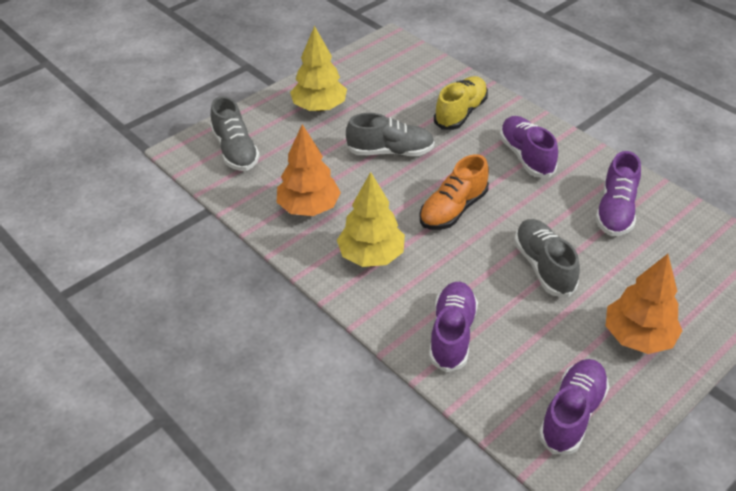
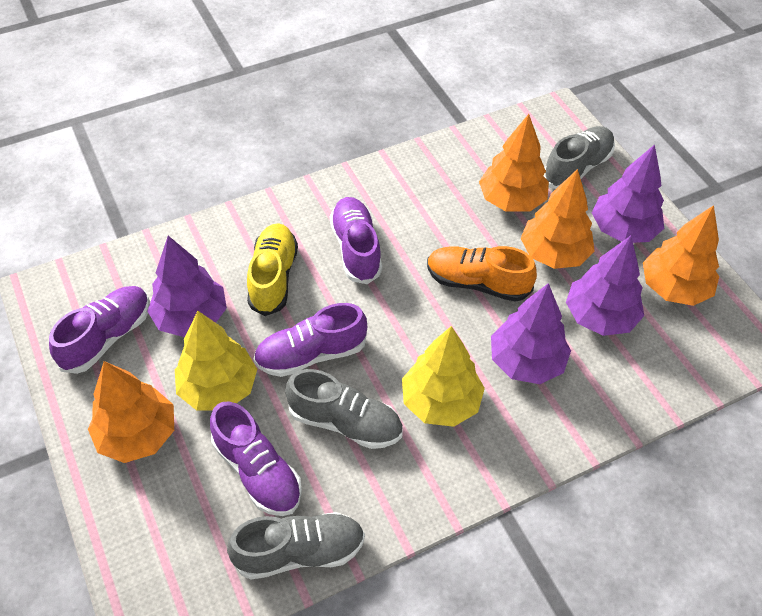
orange tree: 2 -> 4
purple tree: 0 -> 4

